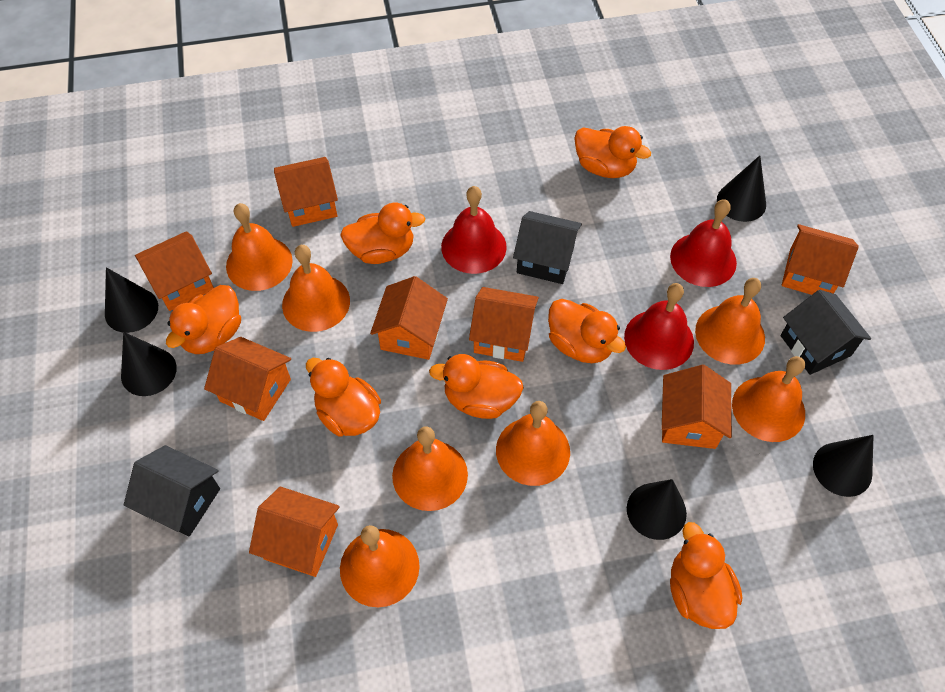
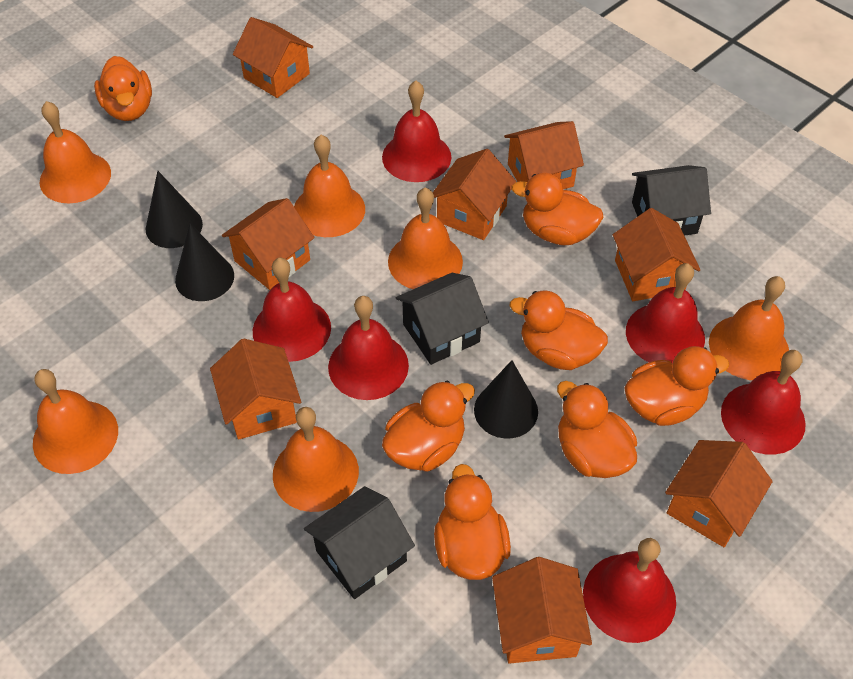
black cone: 5 -> 3
orange bell: 7 -> 6
red bell: 3 -> 6

